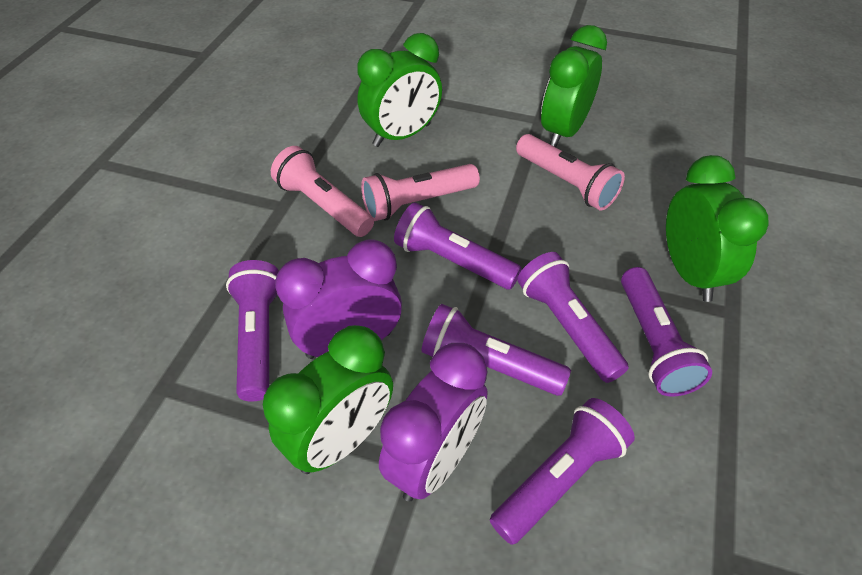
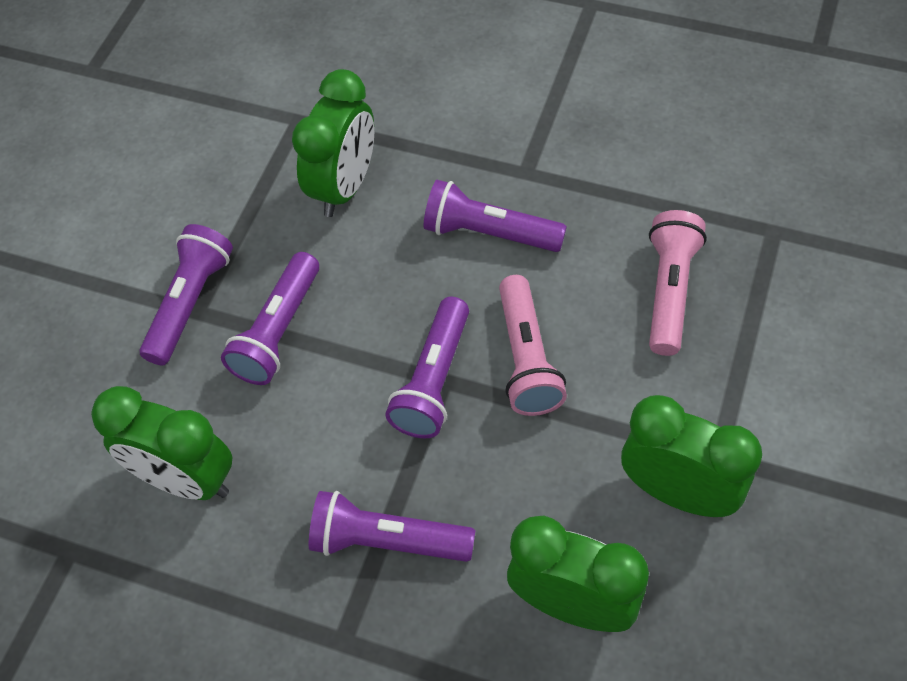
pink flashlight: 3 -> 2
purple clock: 2 -> 0
purple flashlight: 6 -> 5

